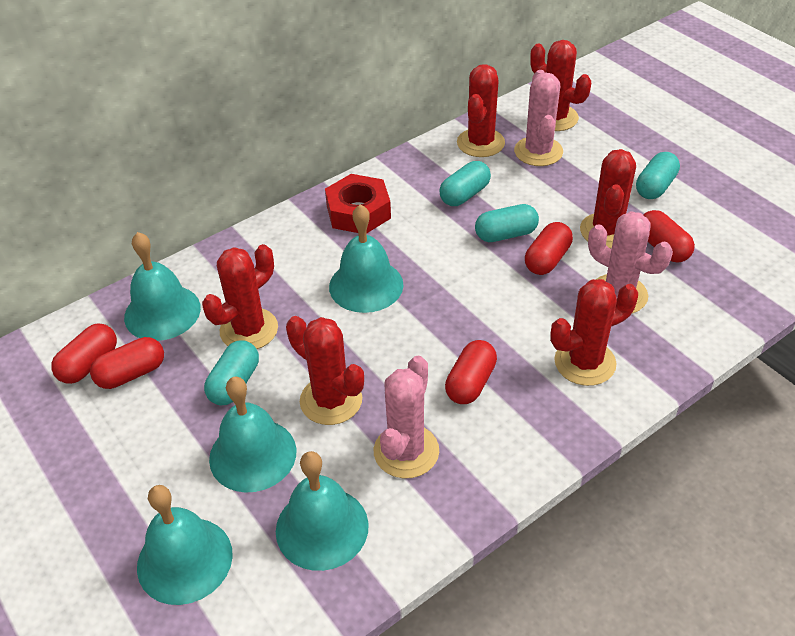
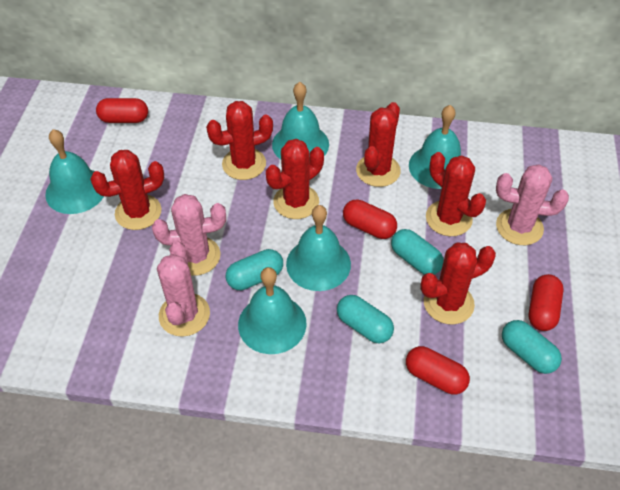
red capsule: 5 -> 4
red nut: 1 -> 0

